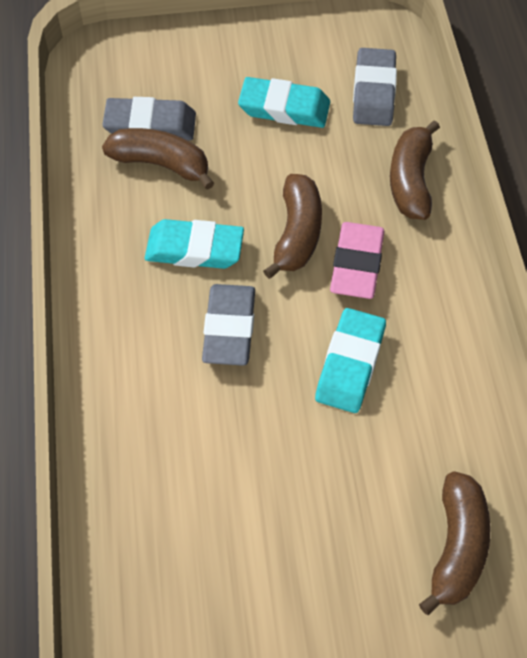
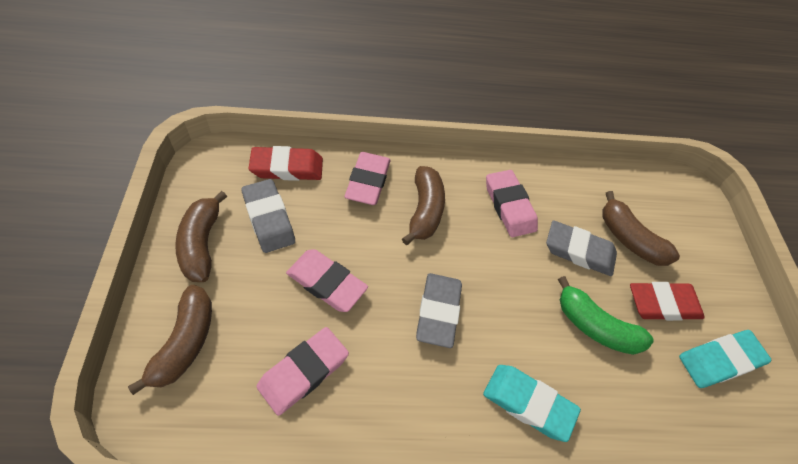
green banana: 0 -> 1
pink eraser: 1 -> 4
red eraser: 0 -> 2
turquoise eraser: 3 -> 2

